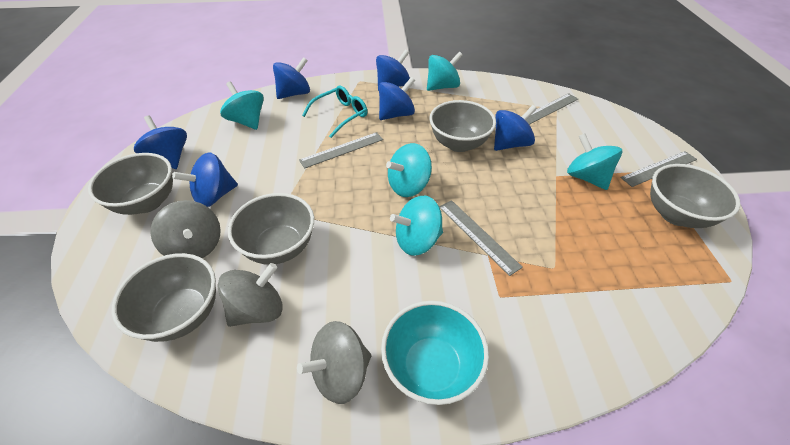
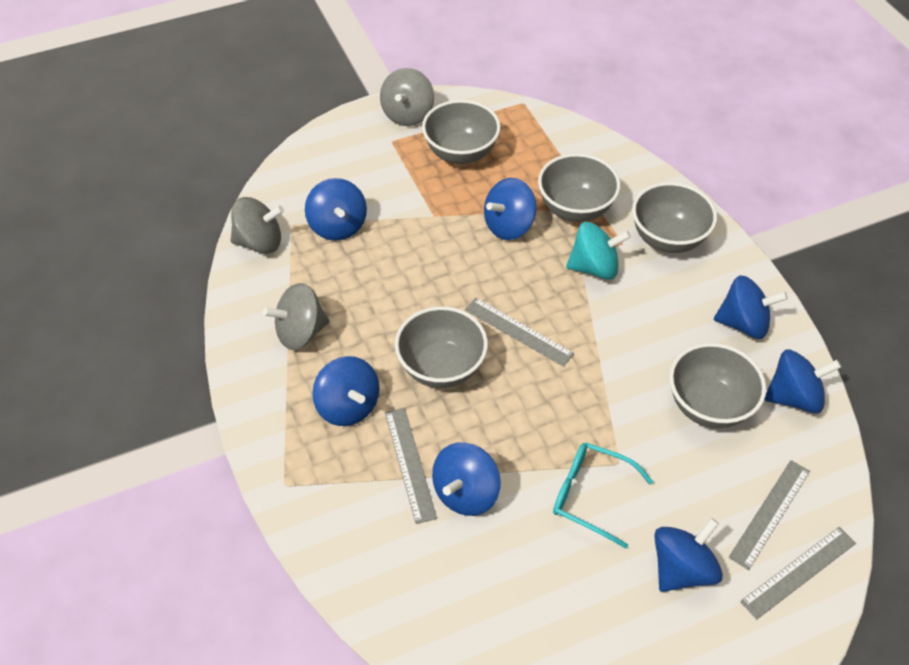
blue spinning top: 6 -> 7
turquoise bowl: 1 -> 0
turquoise spinning top: 5 -> 1

